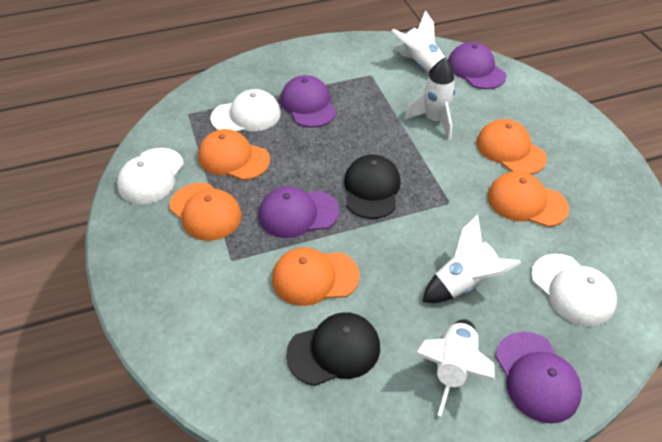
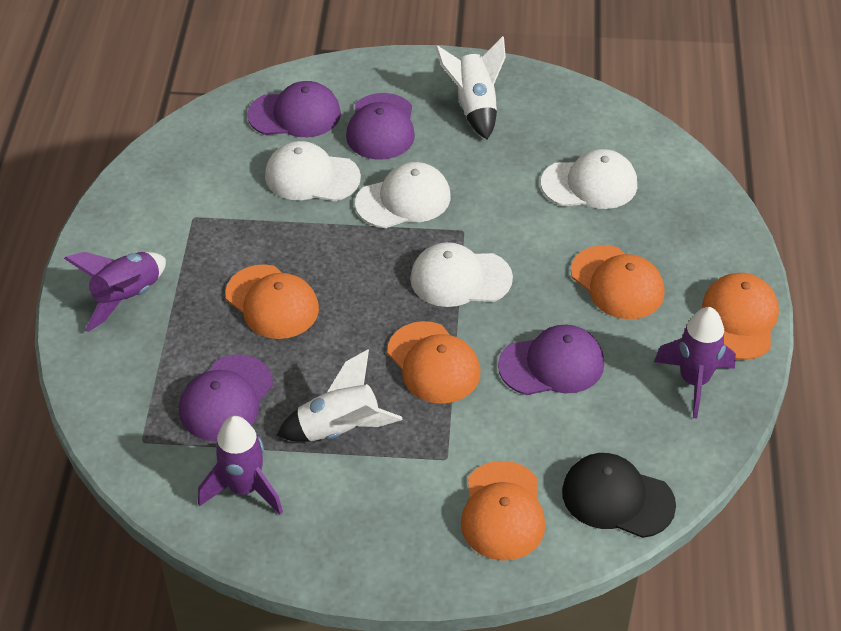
black cap: 2 -> 1
purple rocket: 0 -> 3
white cap: 3 -> 4
white rocket: 4 -> 2

